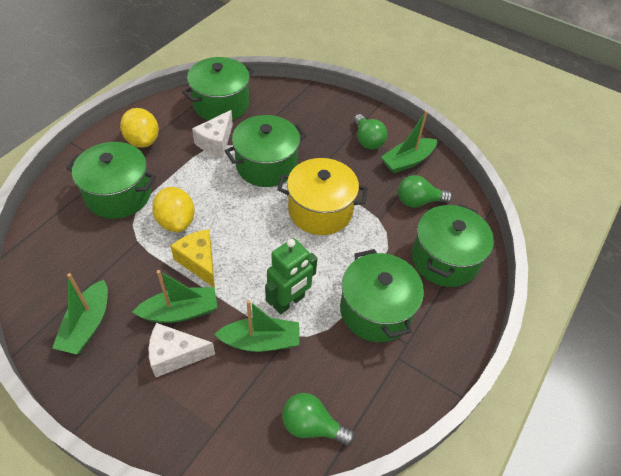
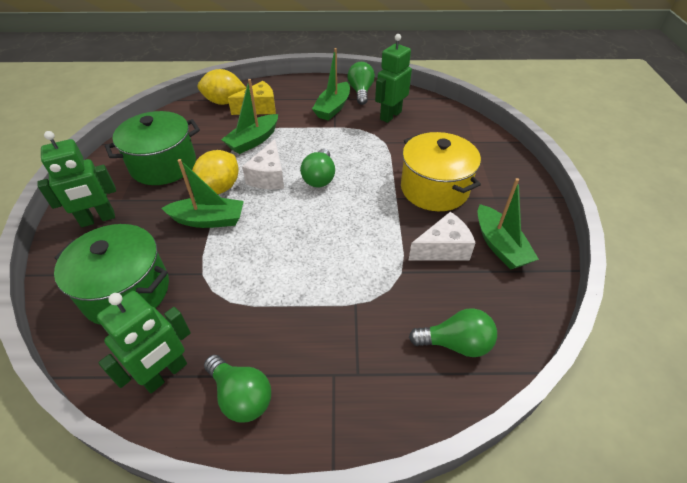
green light bulb: 3 -> 4
green pot: 5 -> 2
green robot: 1 -> 3

